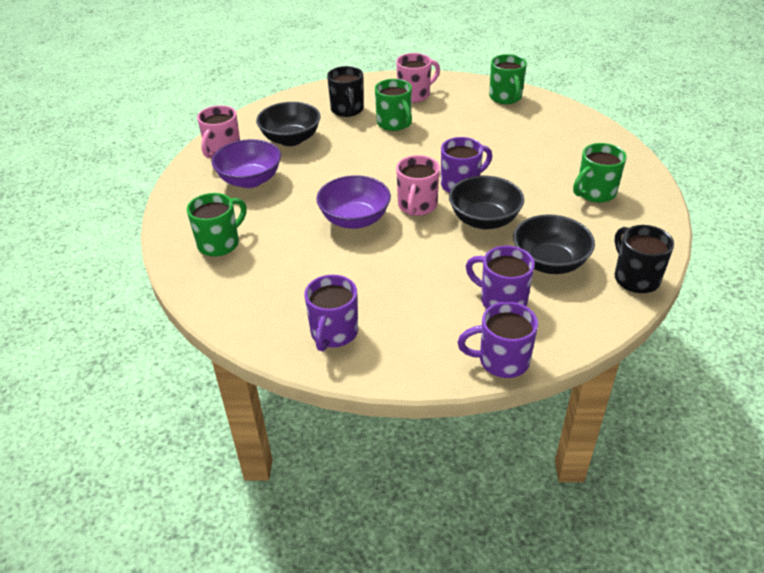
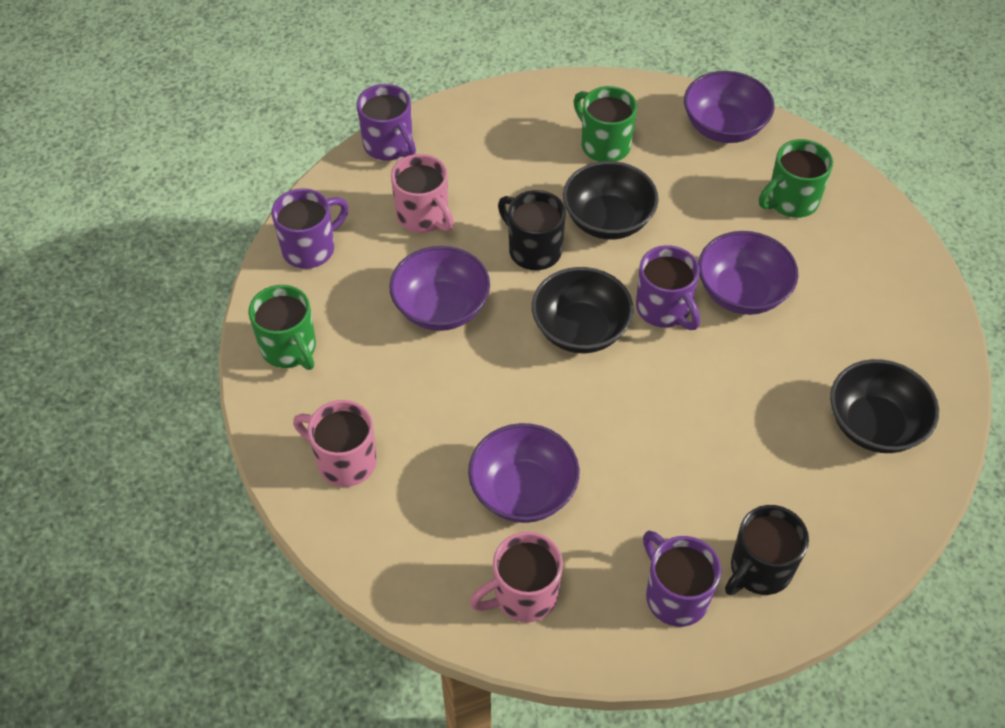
green mug: 4 -> 3
purple bowl: 2 -> 4

